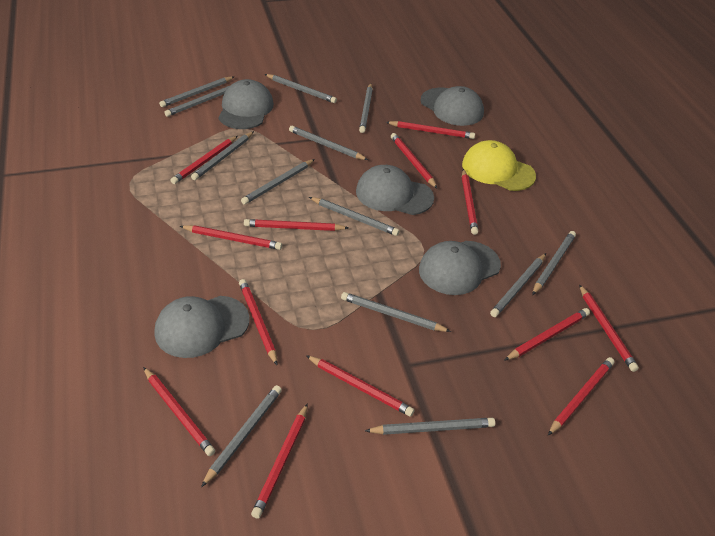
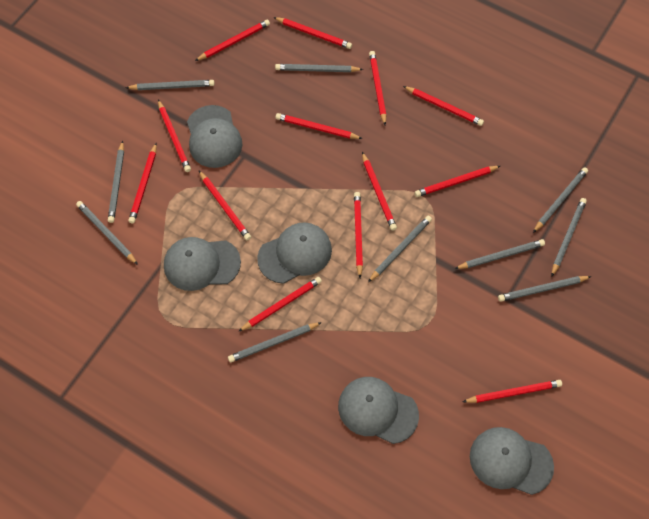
grey pencil: 13 -> 10
yellow cap: 1 -> 0

